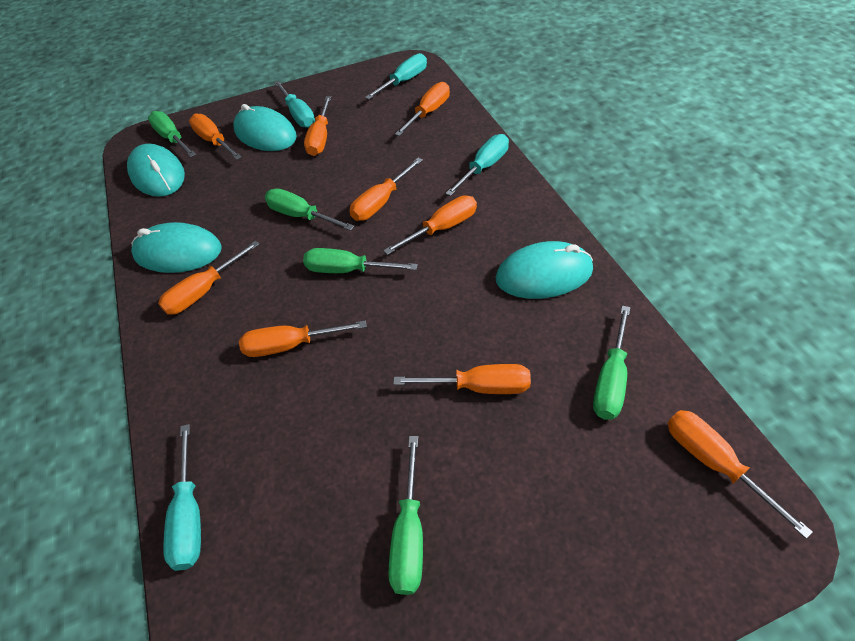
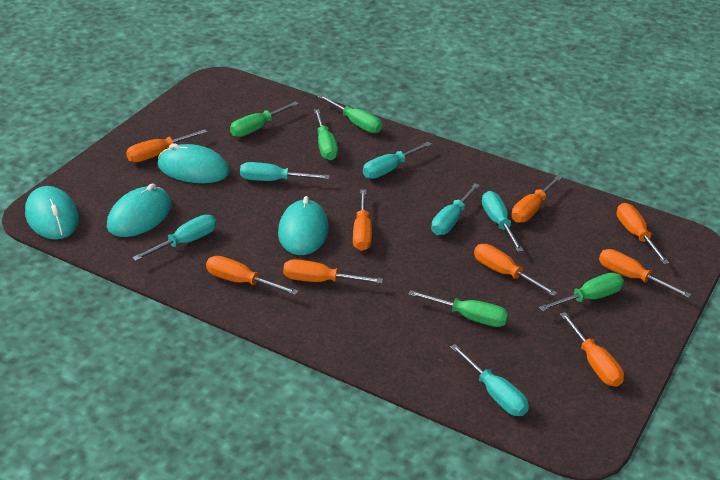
turquoise screwdriver: 4 -> 6

